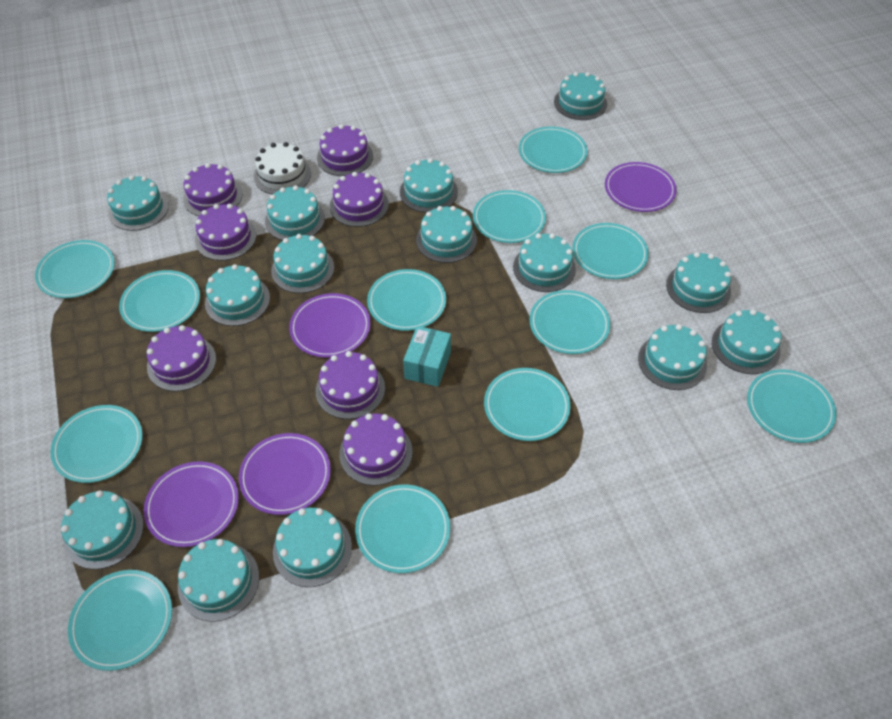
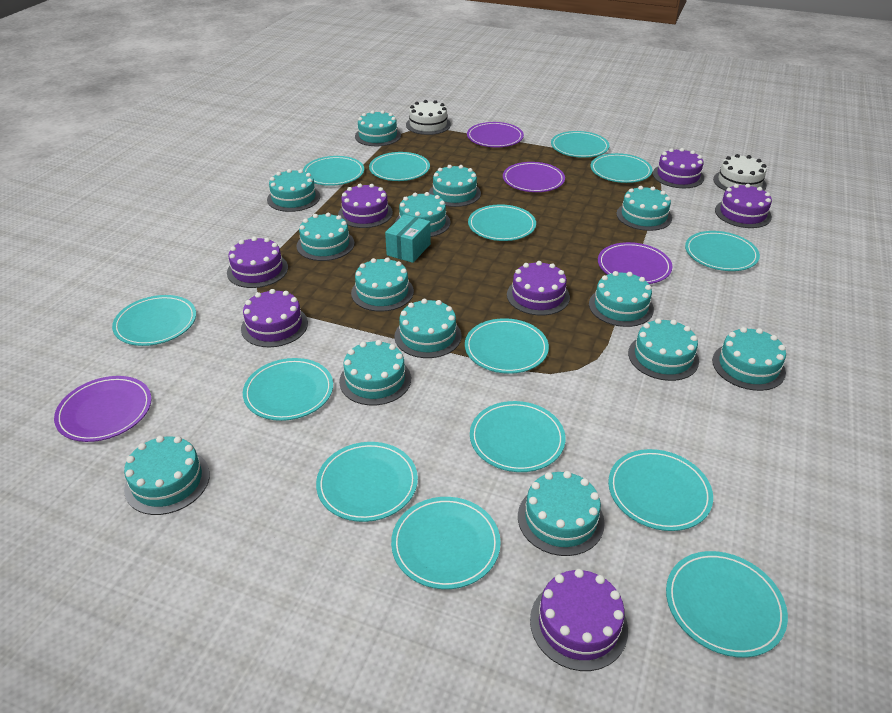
turquoise plate: 12 -> 14
white cake: 1 -> 2

